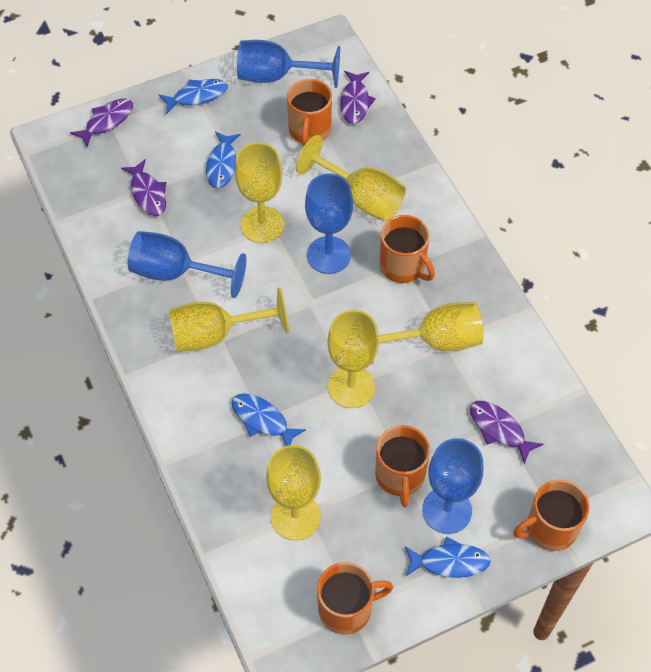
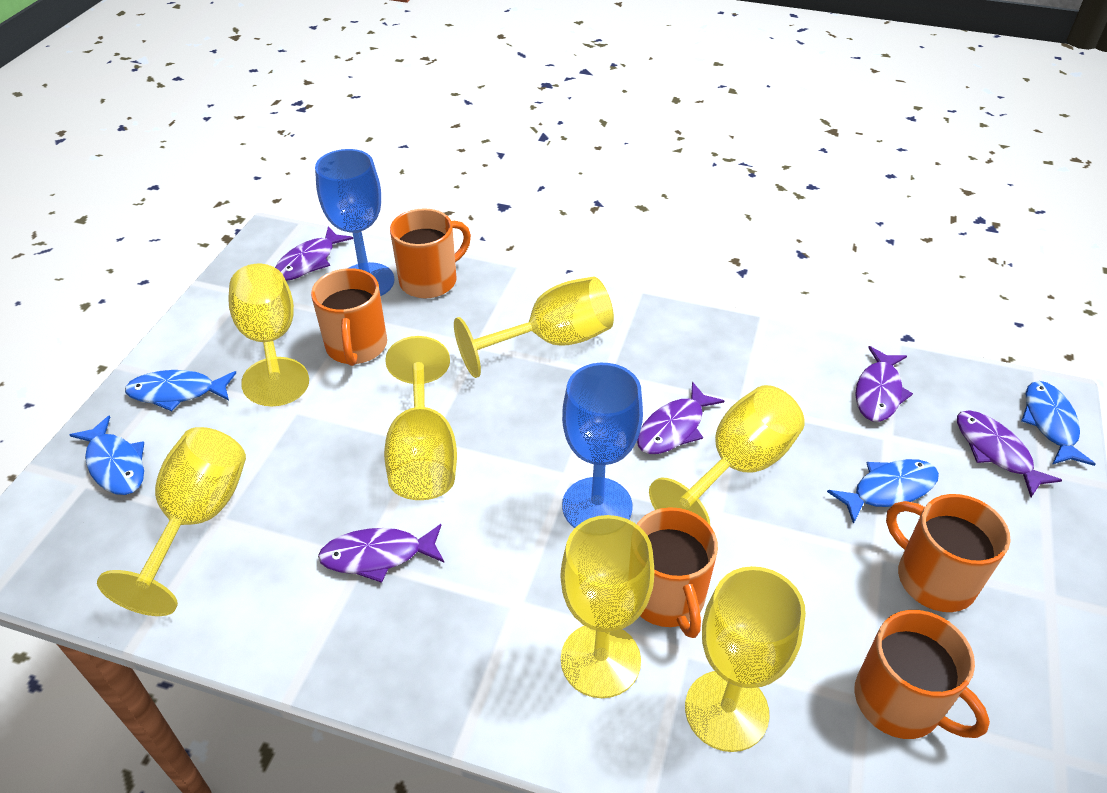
blue goblet: 4 -> 2
purple fish: 4 -> 5
yellow goblet: 6 -> 7

